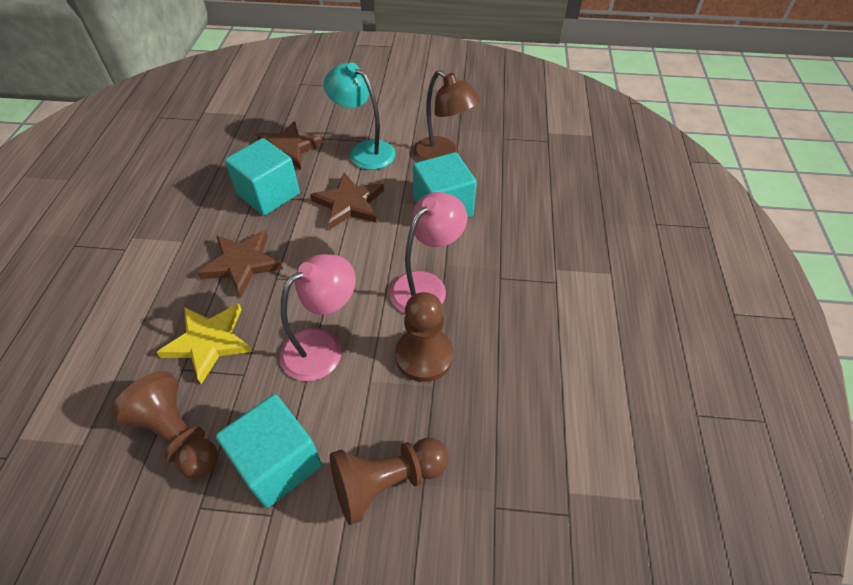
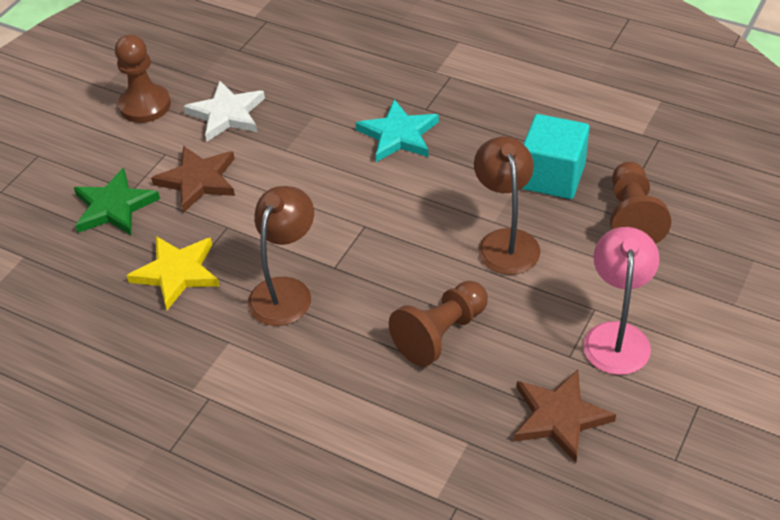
brown lamp: 1 -> 2
brown star: 3 -> 2
green star: 0 -> 1
pink lamp: 2 -> 1
turquoise cube: 3 -> 1
turquoise lamp: 1 -> 0
turquoise star: 0 -> 1
white star: 0 -> 1

